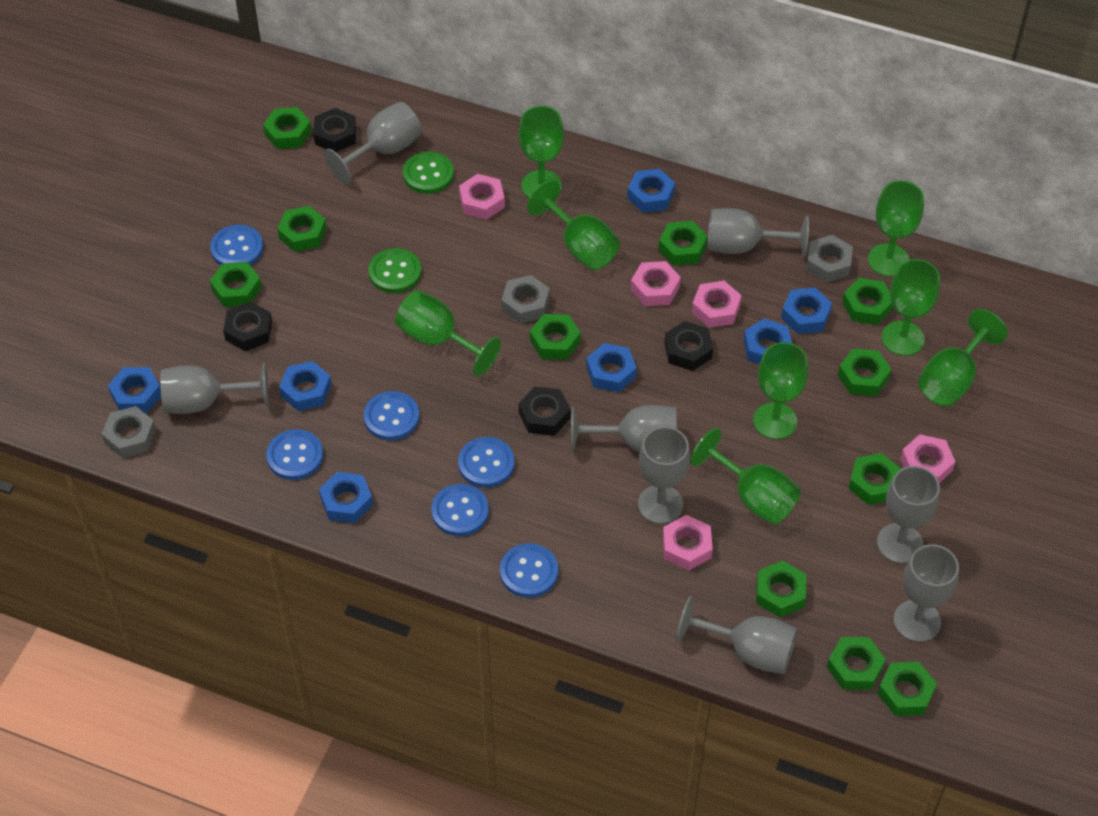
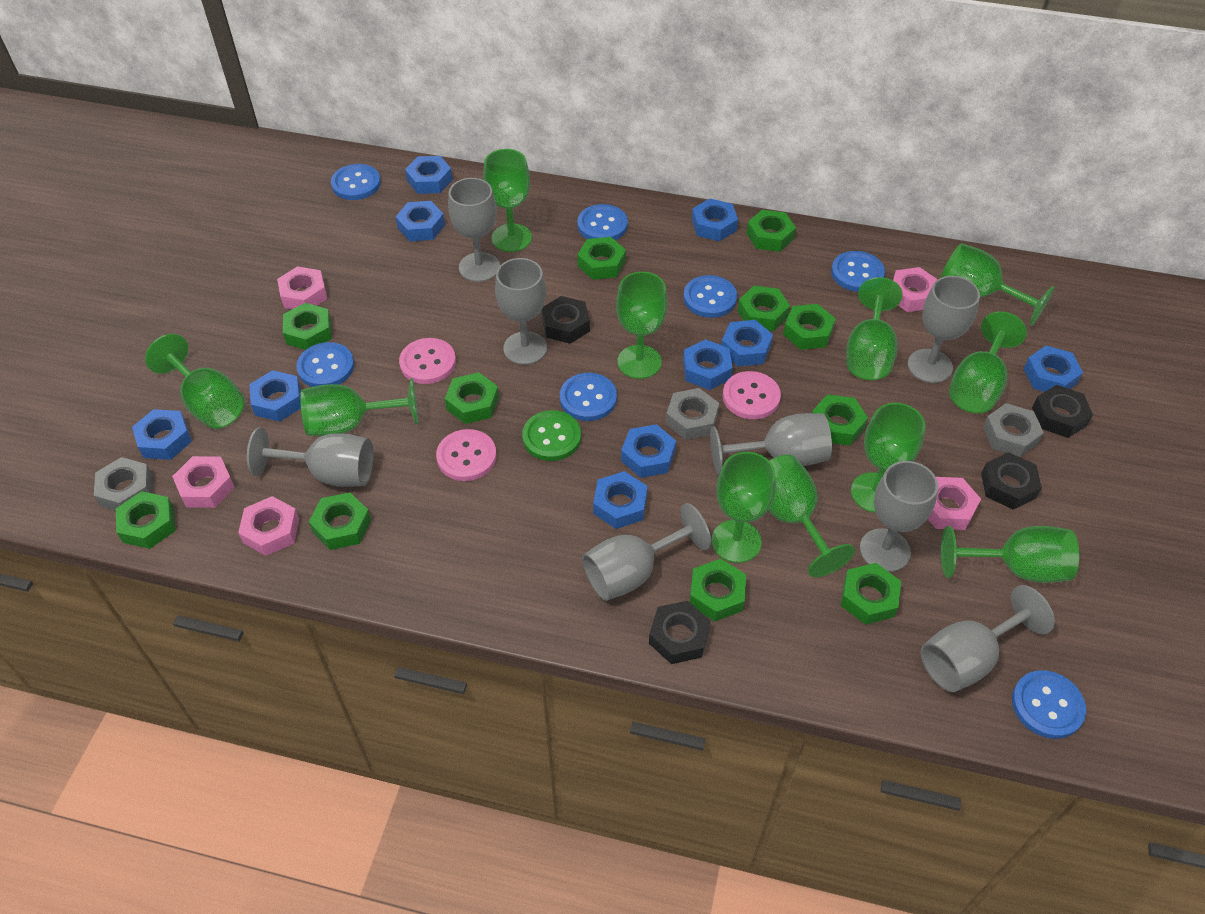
blue button: 6 -> 7
blue nut: 7 -> 10
green button: 2 -> 1
green goblet: 8 -> 11
pink button: 0 -> 3

